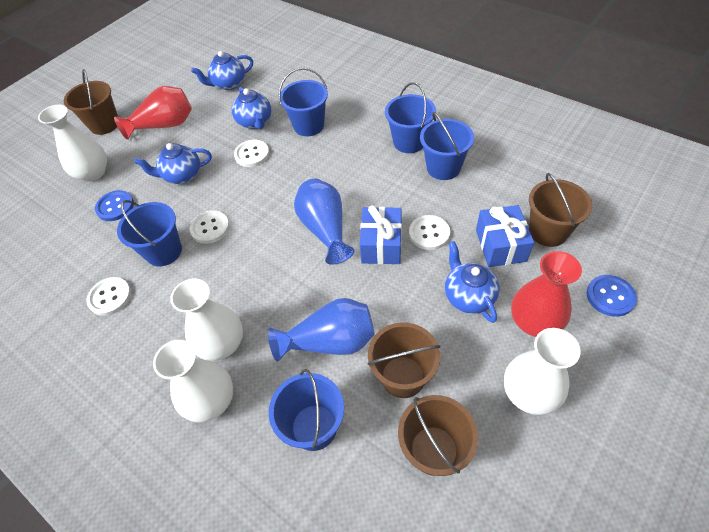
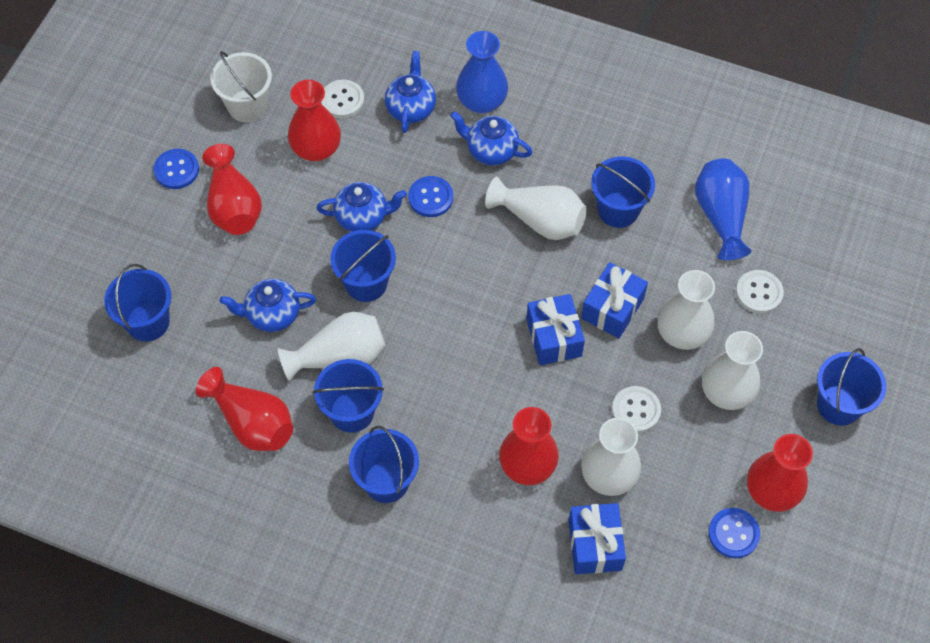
blue bucket: 5 -> 6
blue button: 2 -> 3
blue gift: 2 -> 3
brown bucket: 4 -> 0
red vase: 2 -> 5
white bucket: 0 -> 1
white button: 4 -> 3
white vase: 4 -> 5

